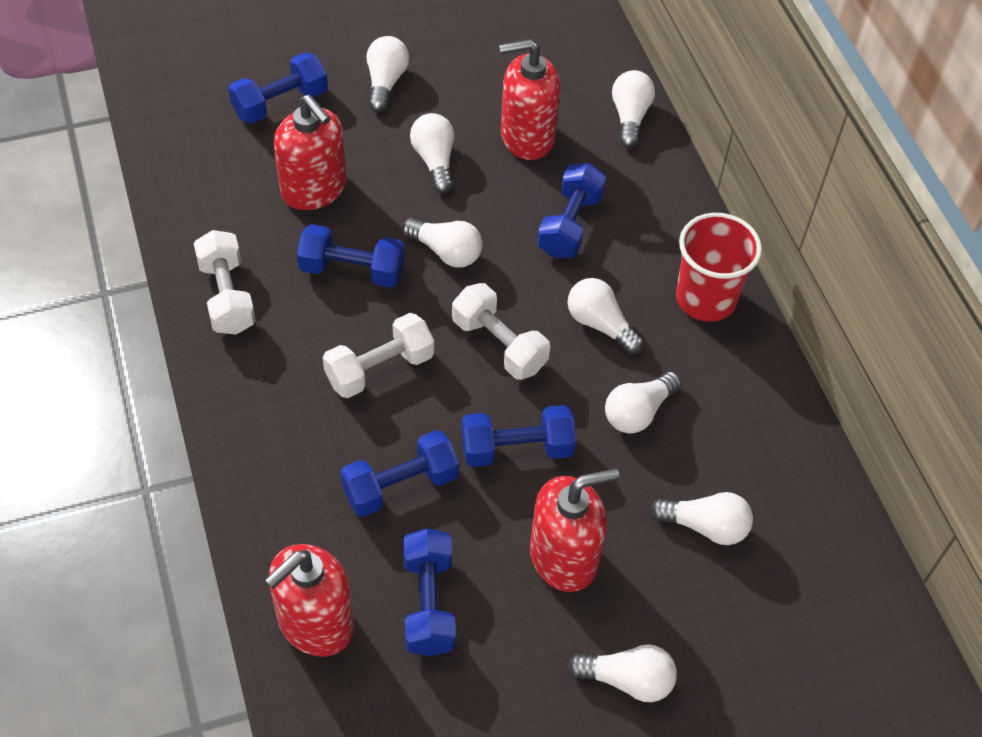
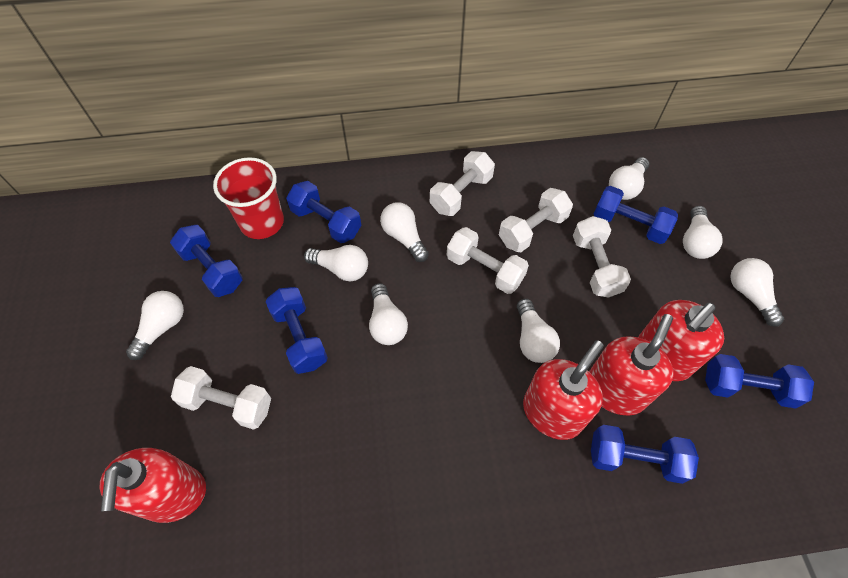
white dumbbell: 3 -> 5

